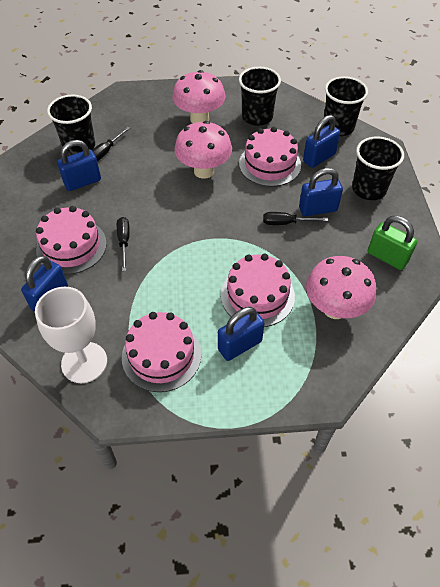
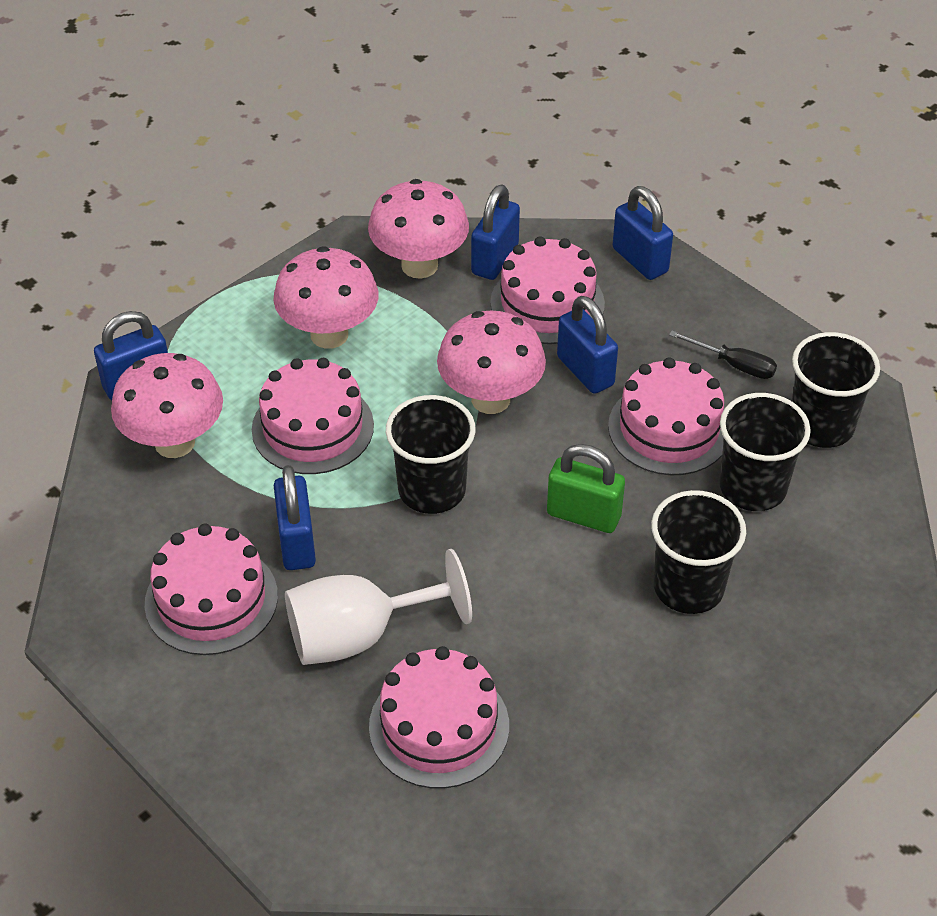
black screwdriver: 3 -> 1
pink cake: 4 -> 5
pink mushroom: 3 -> 4

